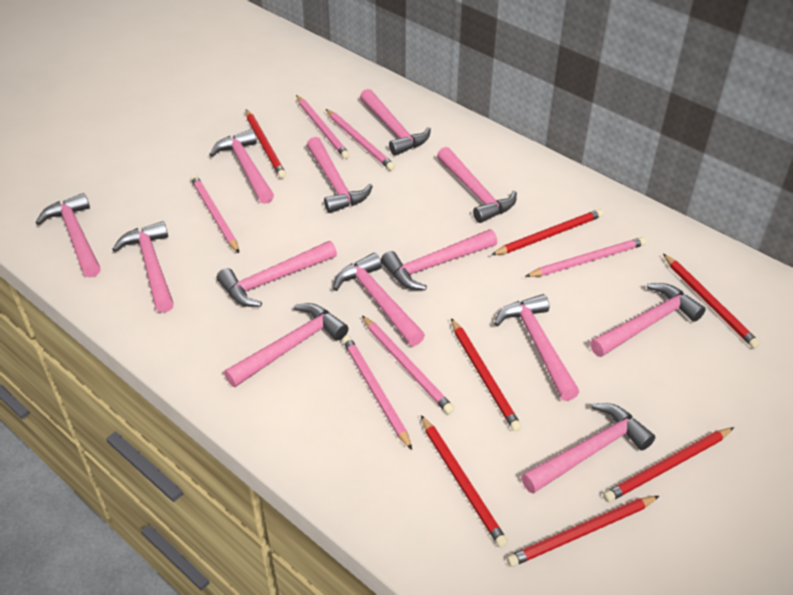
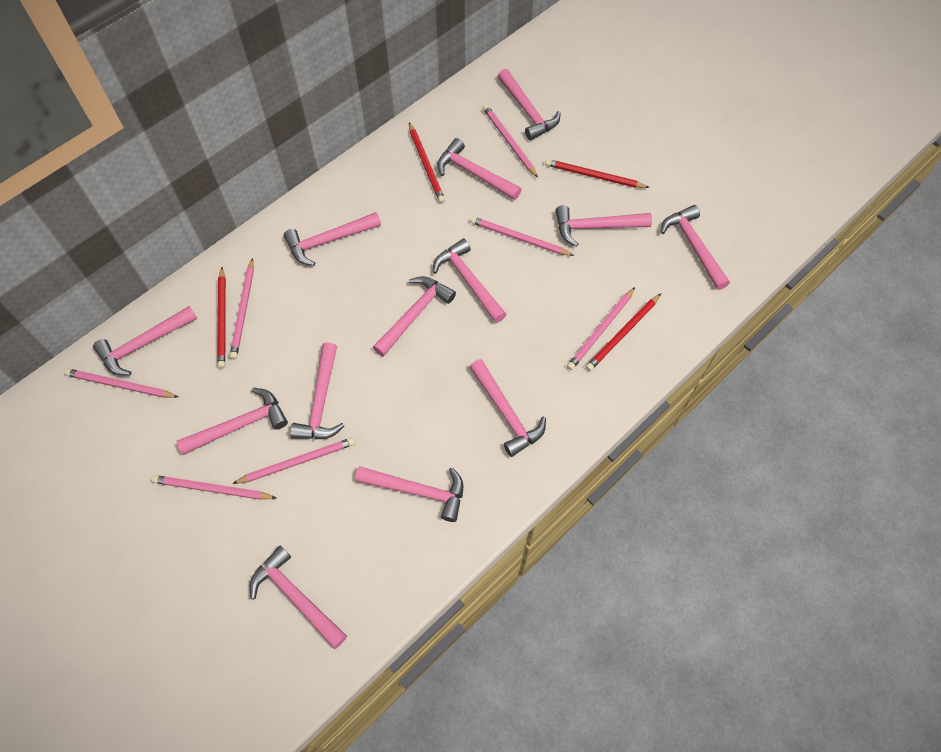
pink pencil: 6 -> 7
red pencil: 7 -> 4

